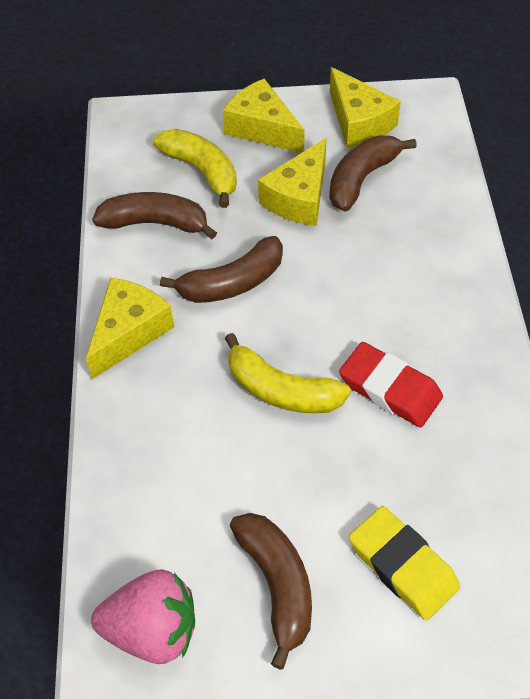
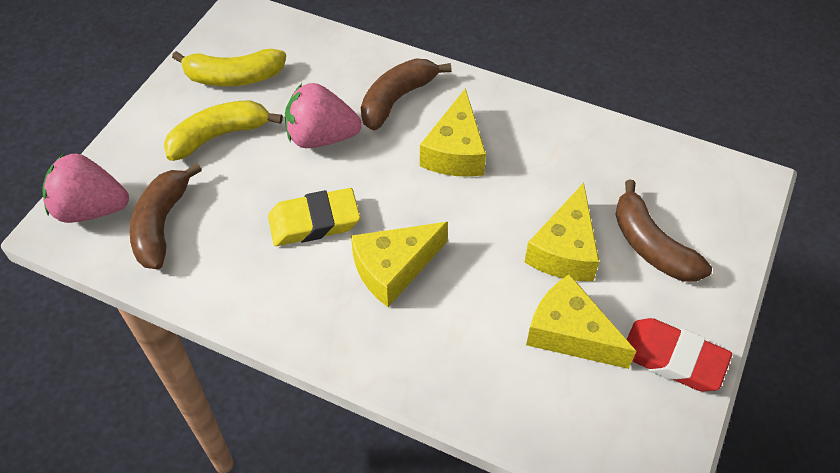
brown banana: 4 -> 3
pink strawberry: 1 -> 2

